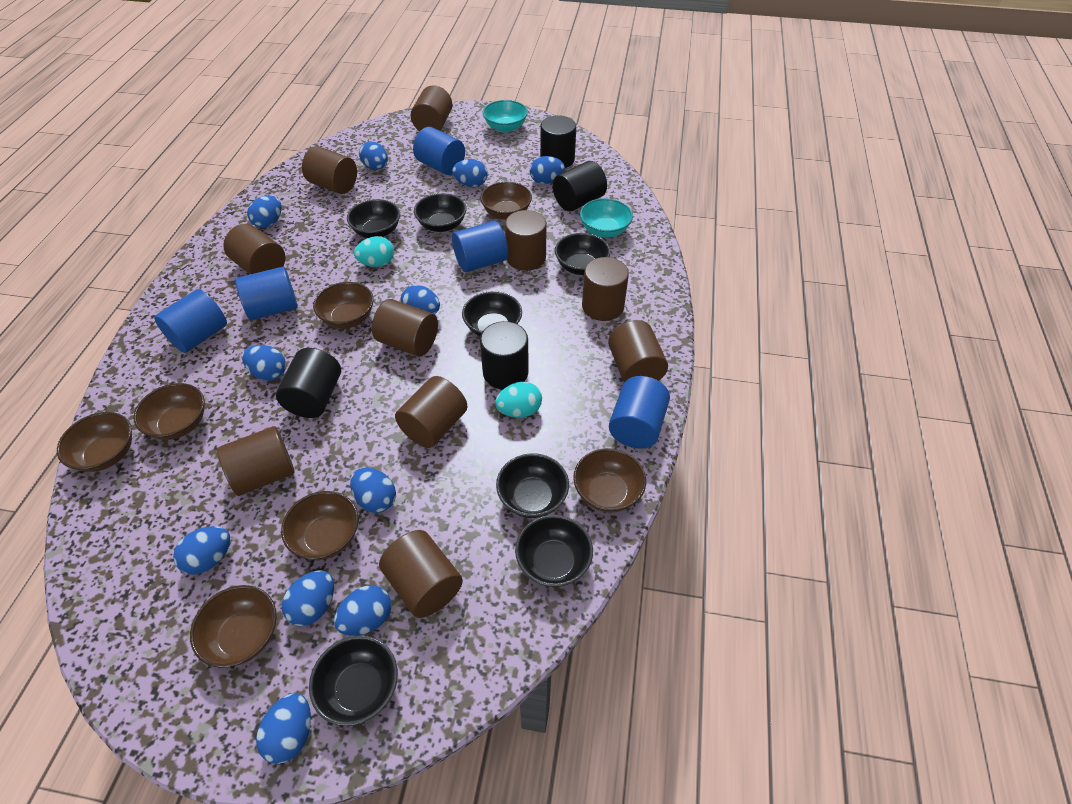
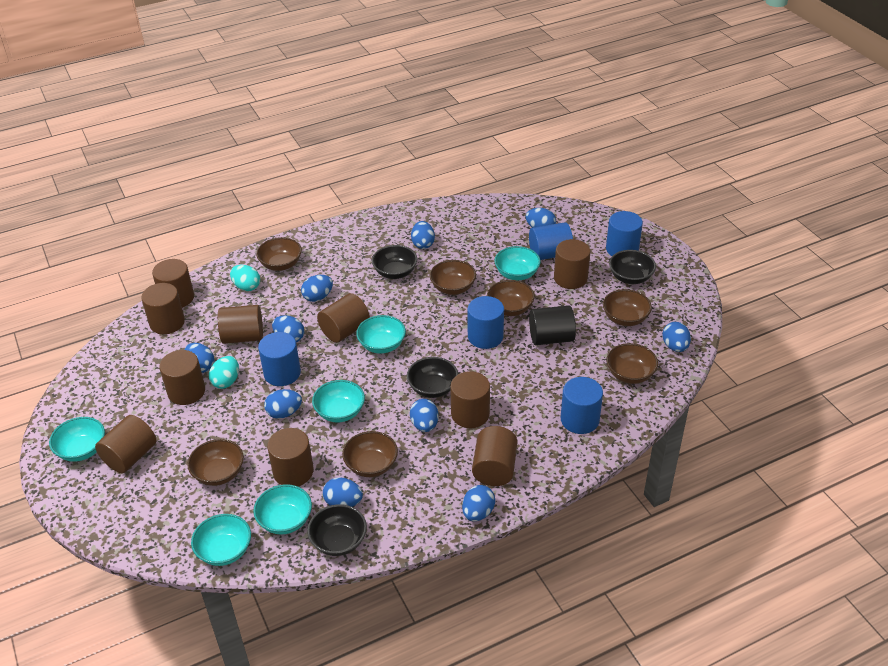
black bowl: 7 -> 4
black cylinder: 4 -> 1
blue egg: 11 -> 10
turquoise bowl: 2 -> 6

